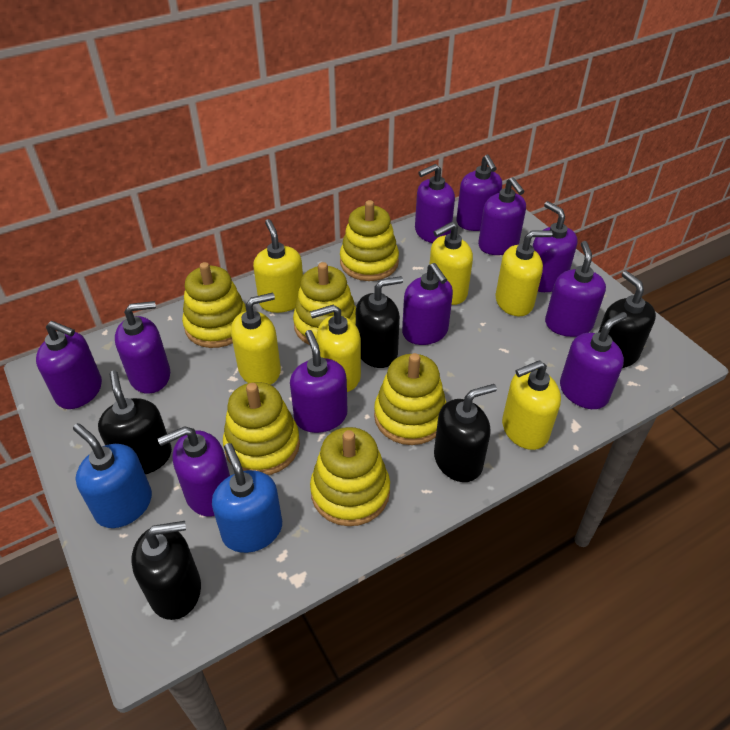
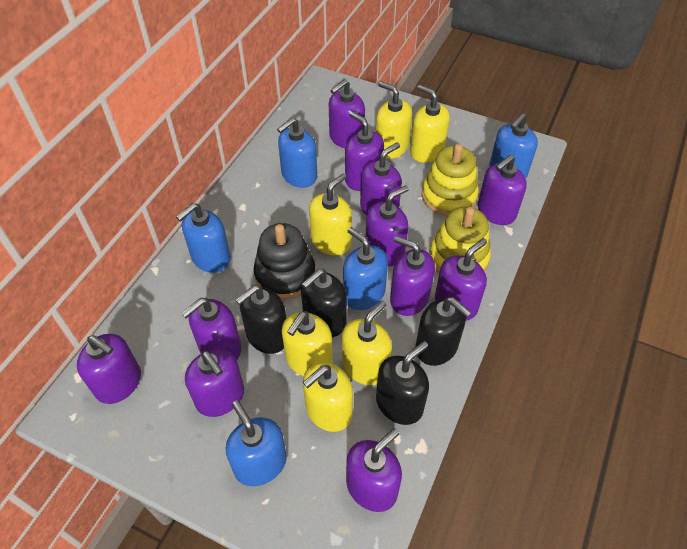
black soap dispenser: 5 -> 4
black stacking toy: 0 -> 1
blue soap dispenser: 2 -> 5
yellow stacking toy: 6 -> 2

